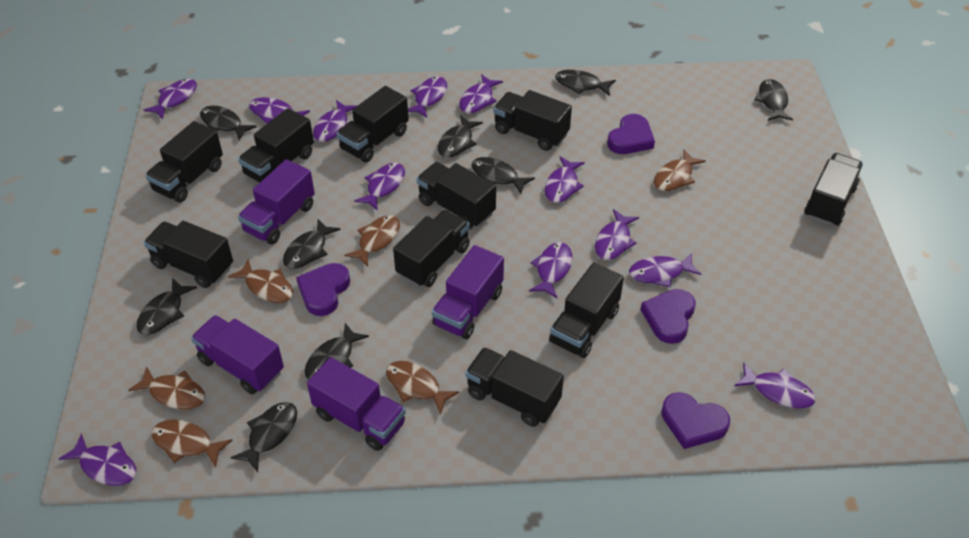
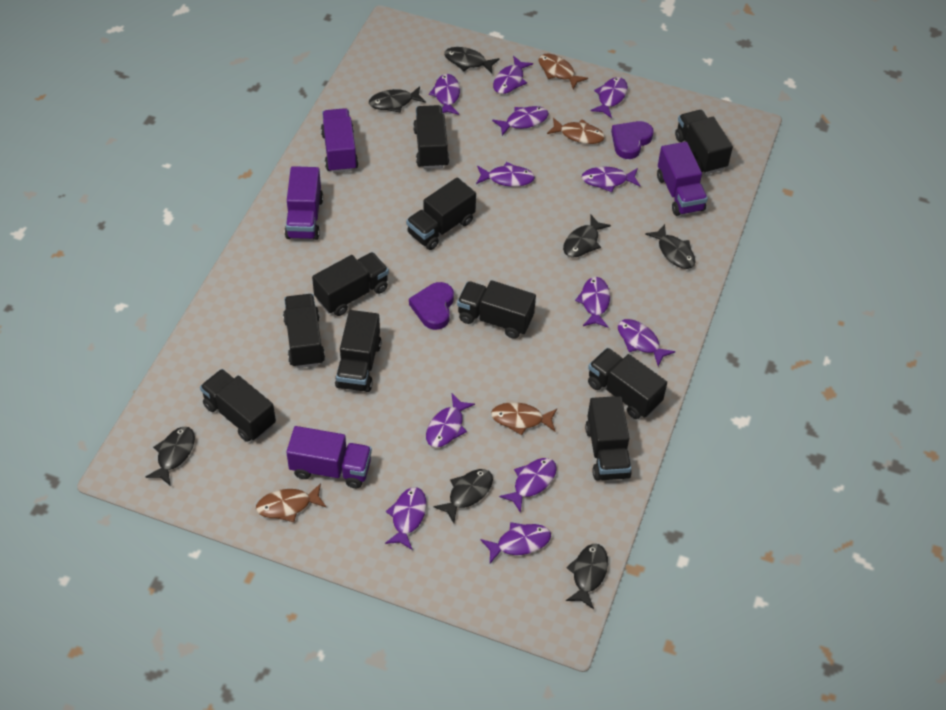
black fish: 9 -> 7
brown fish: 6 -> 4
purple heart: 4 -> 2

